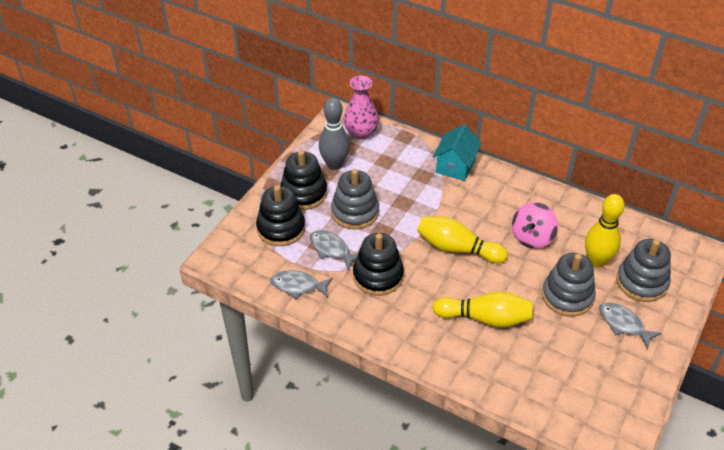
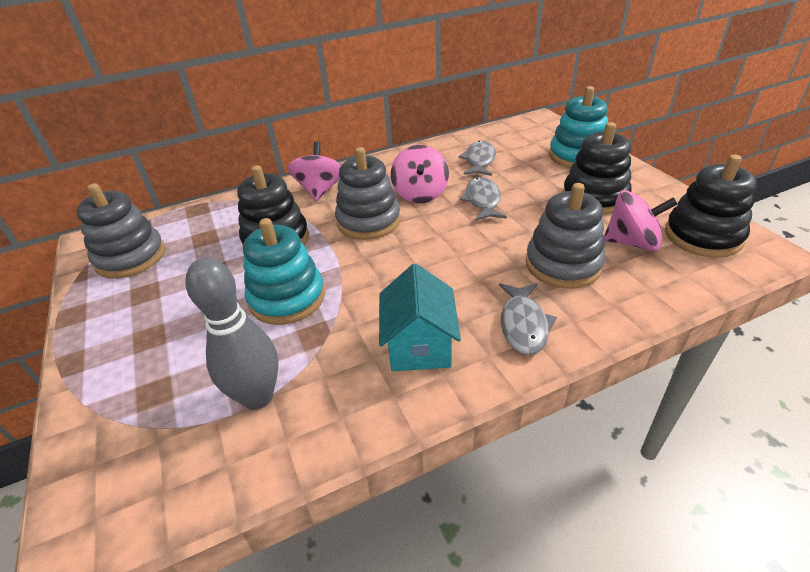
pink spinning top: 1 -> 3
pink vase: 1 -> 0
turquoise stacking toy: 0 -> 2
yellow bowling pin: 3 -> 0

